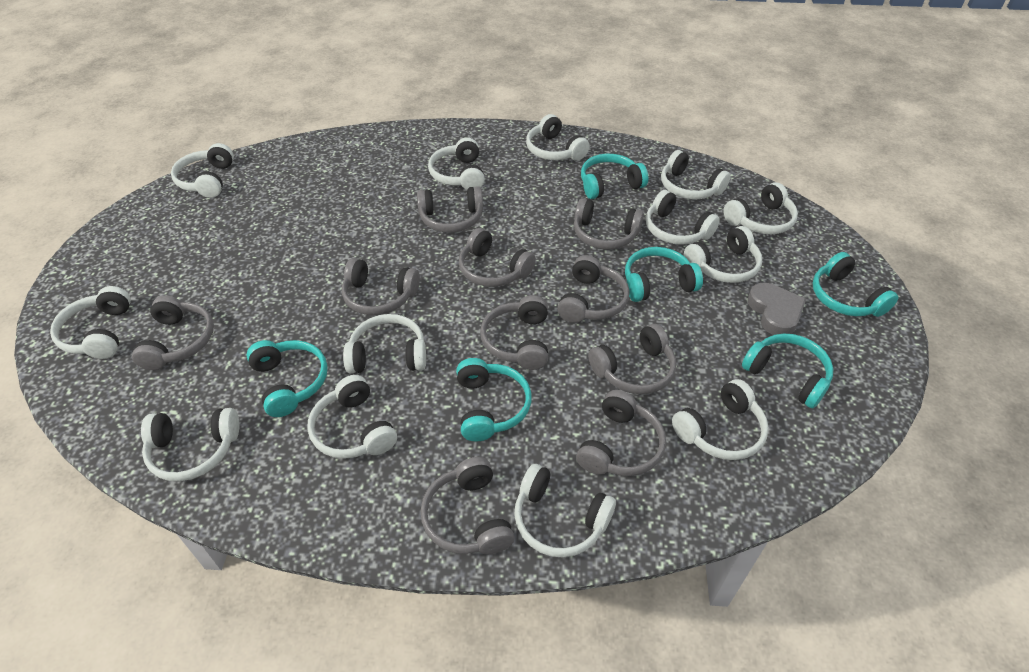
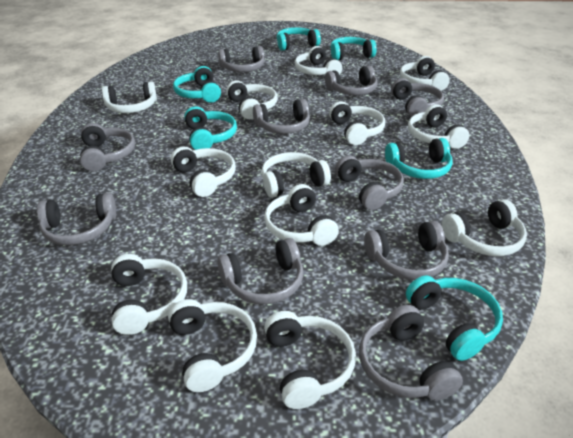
grey heart: 1 -> 0

